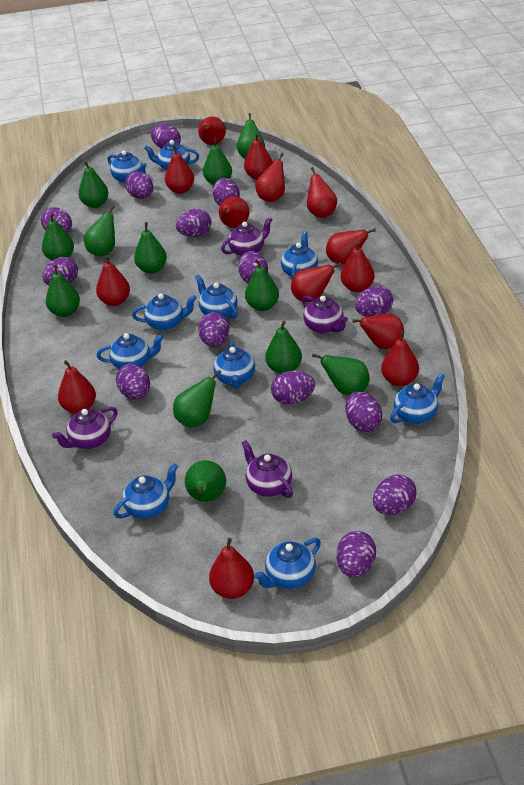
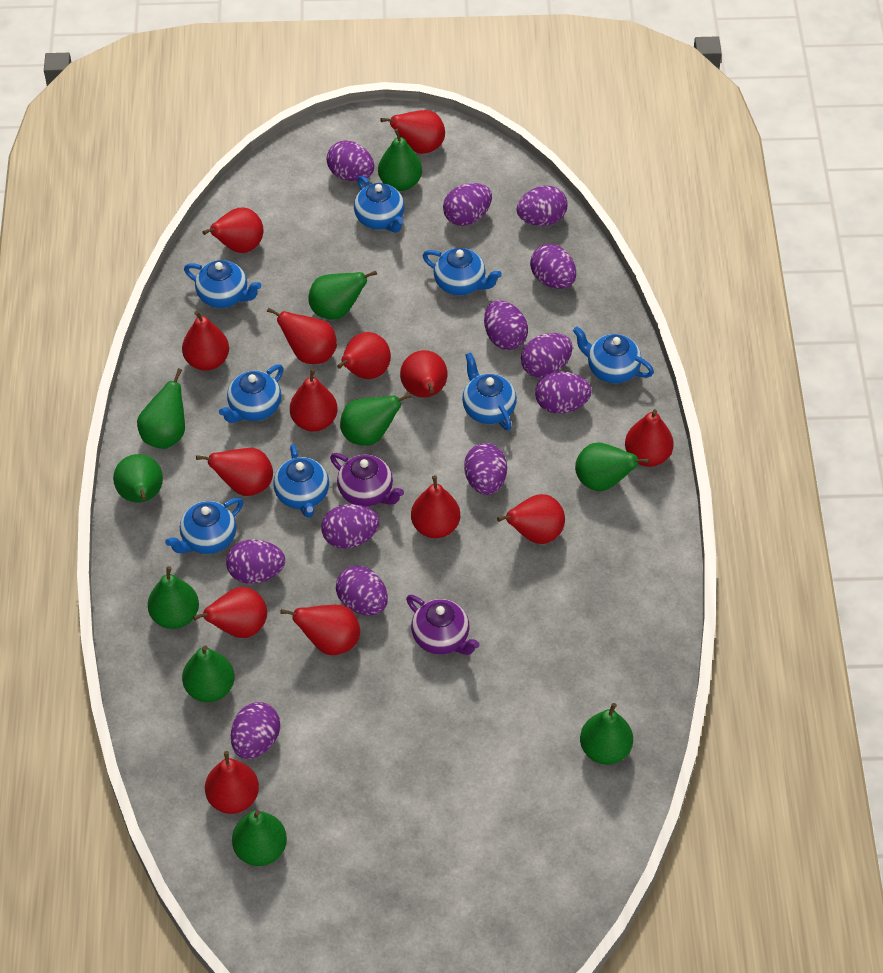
blue teapot: 10 -> 8
green pear: 12 -> 10
purple egg: 14 -> 12
purple teapot: 4 -> 2

